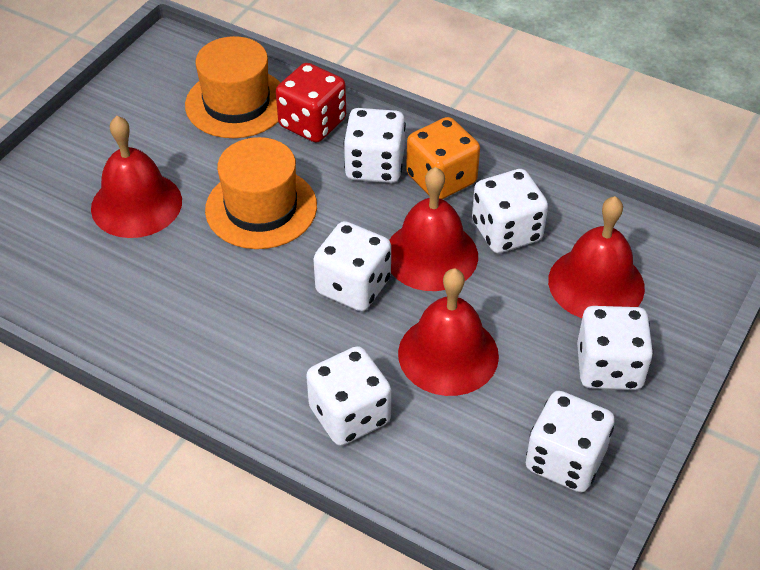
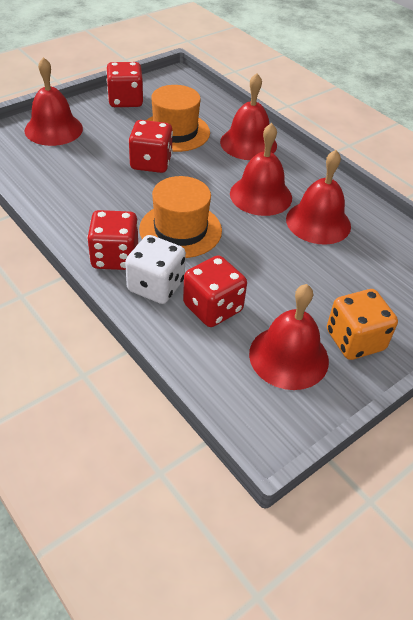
red bell: 4 -> 5
red dice: 1 -> 4
white dice: 6 -> 1

